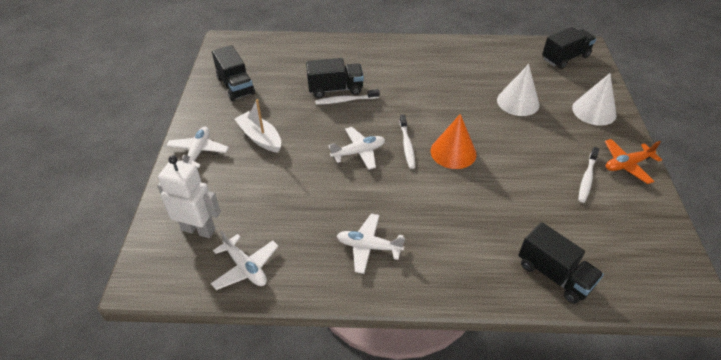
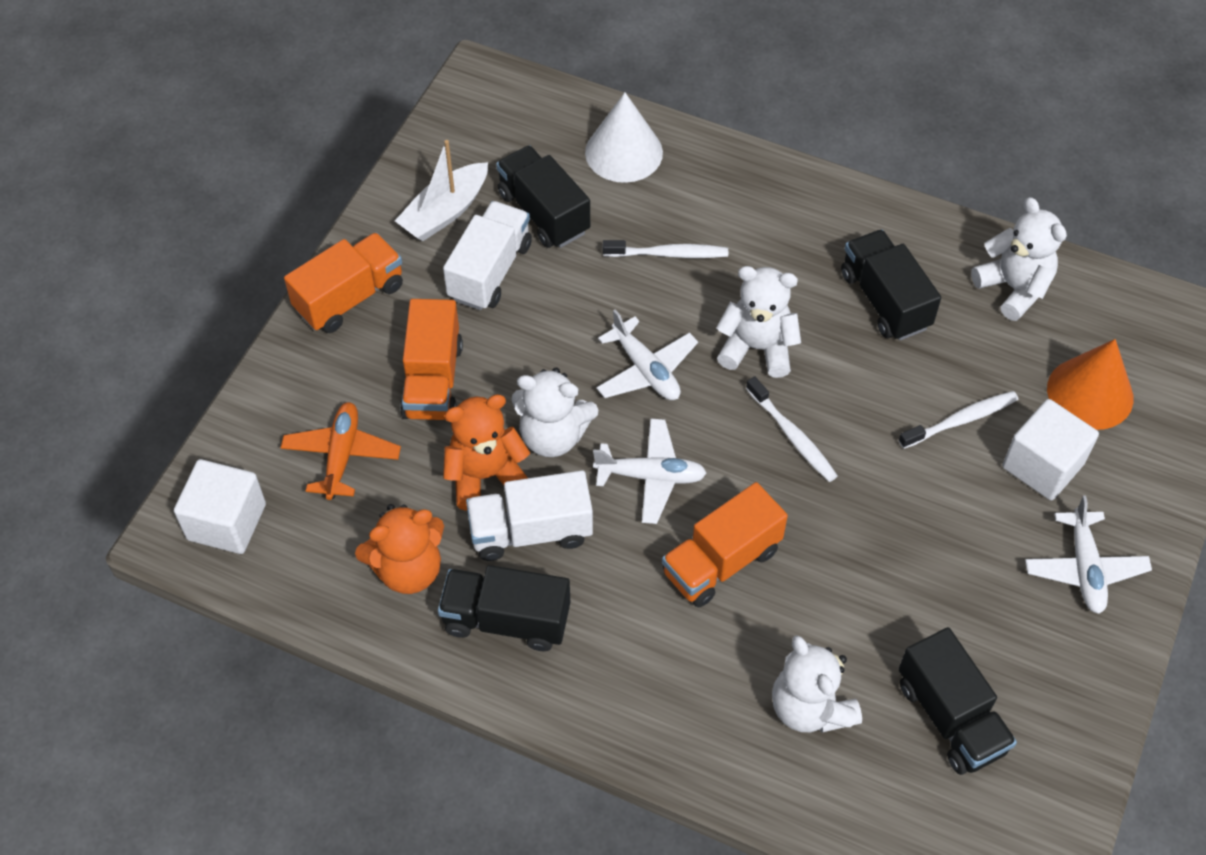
orange teddy bear: 0 -> 2
orange truck: 0 -> 3
white cone: 2 -> 1
white cube: 0 -> 2
white plane: 4 -> 3
white robot: 1 -> 0
white teddy bear: 0 -> 4
white truck: 0 -> 2

